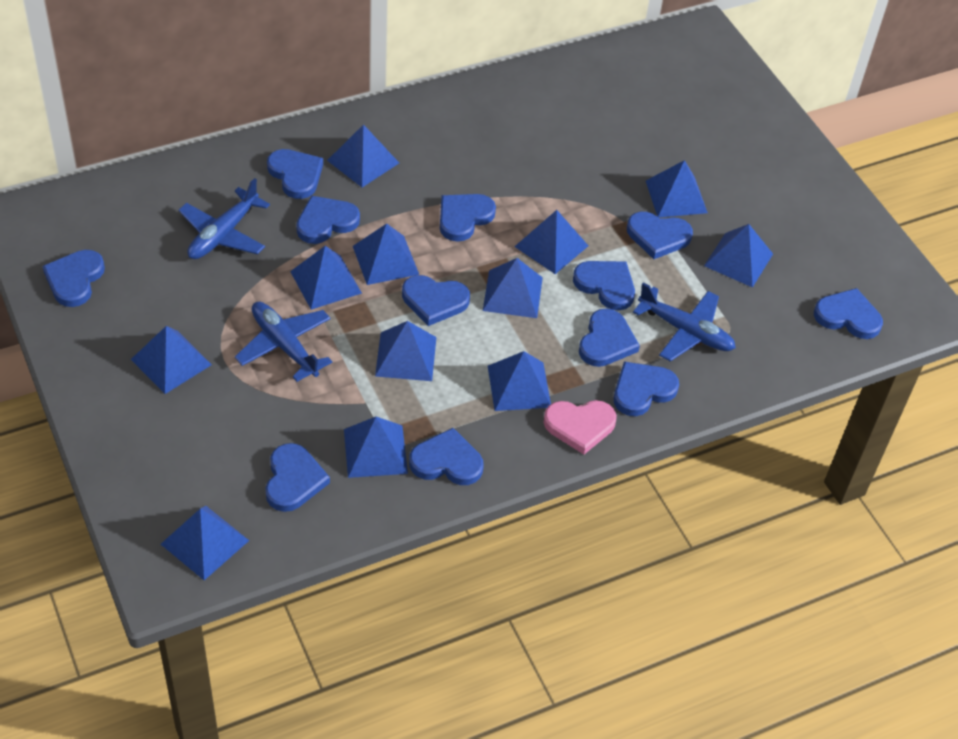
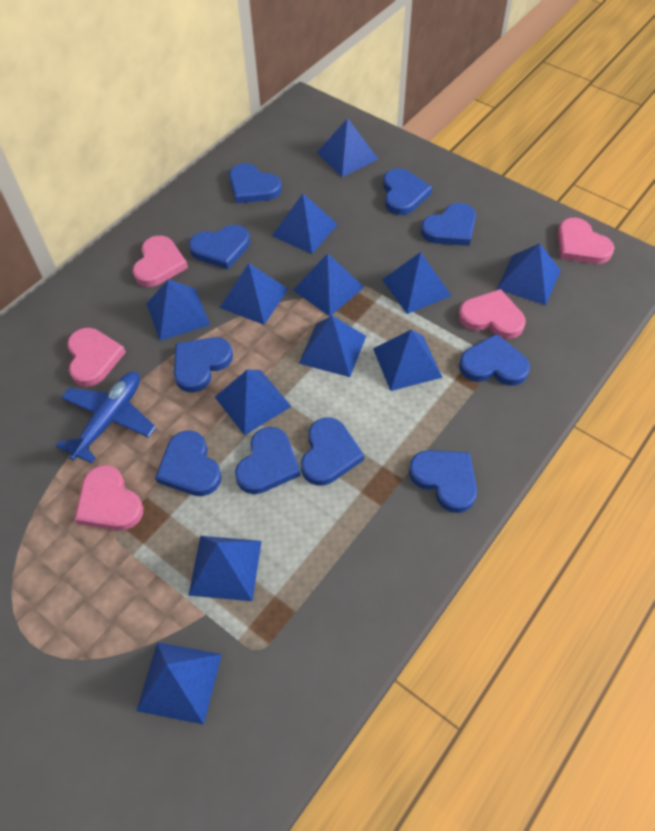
blue heart: 12 -> 10
blue plane: 3 -> 1
pink heart: 1 -> 5

